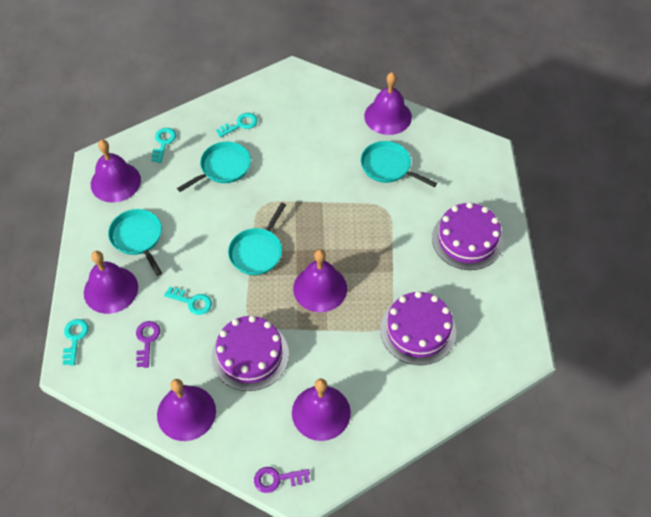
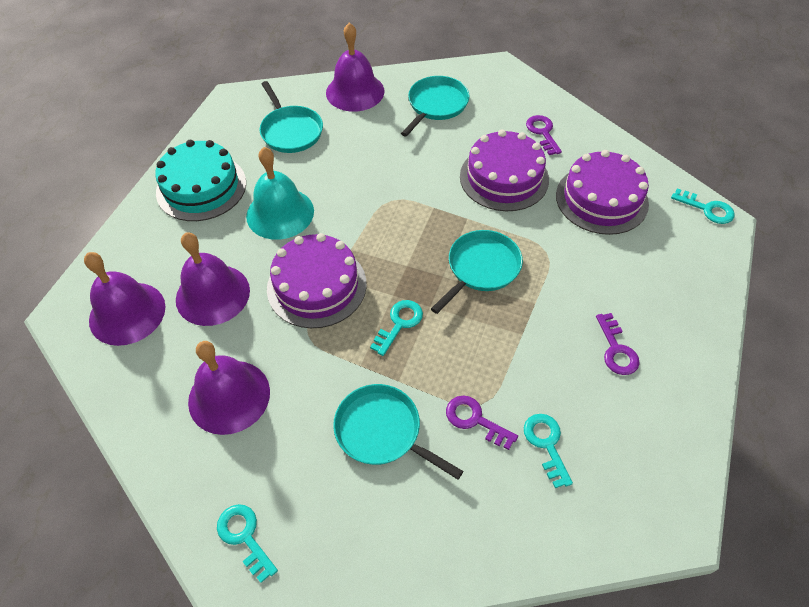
purple bell: 6 -> 4
purple key: 2 -> 3
turquoise bell: 0 -> 1
turquoise cake: 0 -> 1

